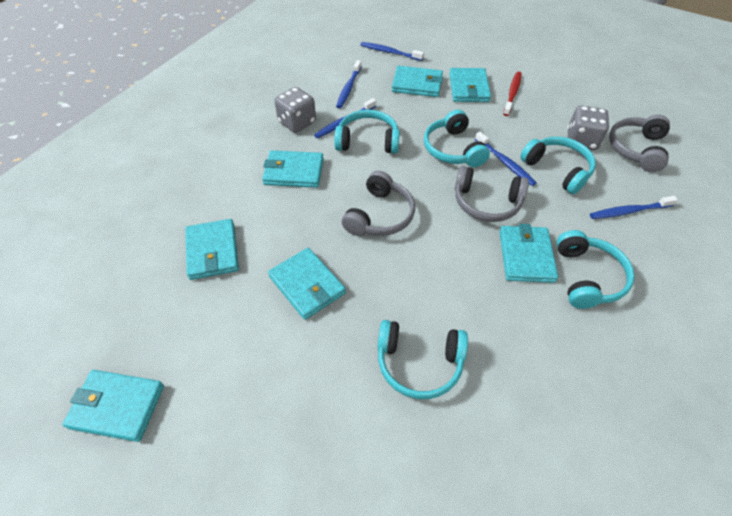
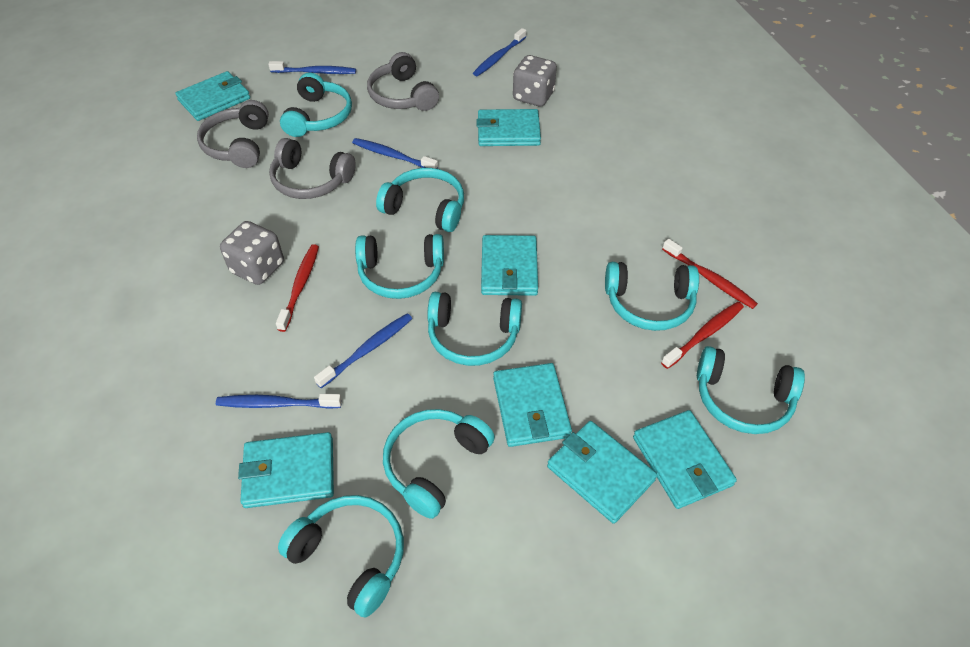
red toothbrush: 1 -> 3
turquoise headphones: 5 -> 8

